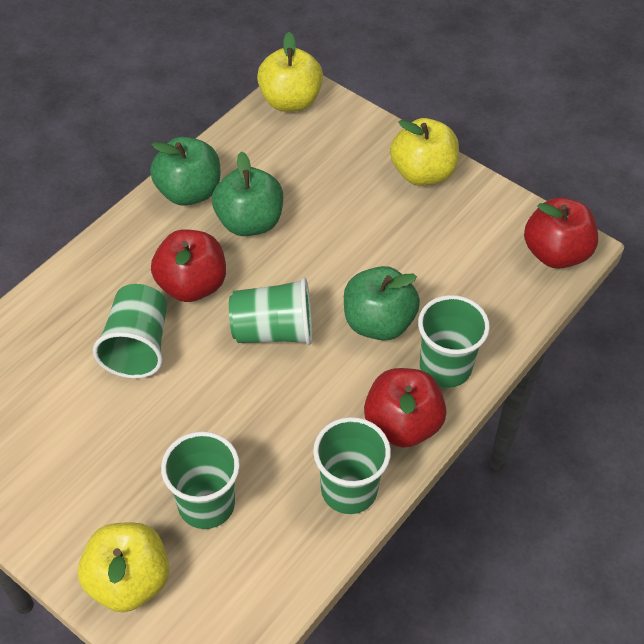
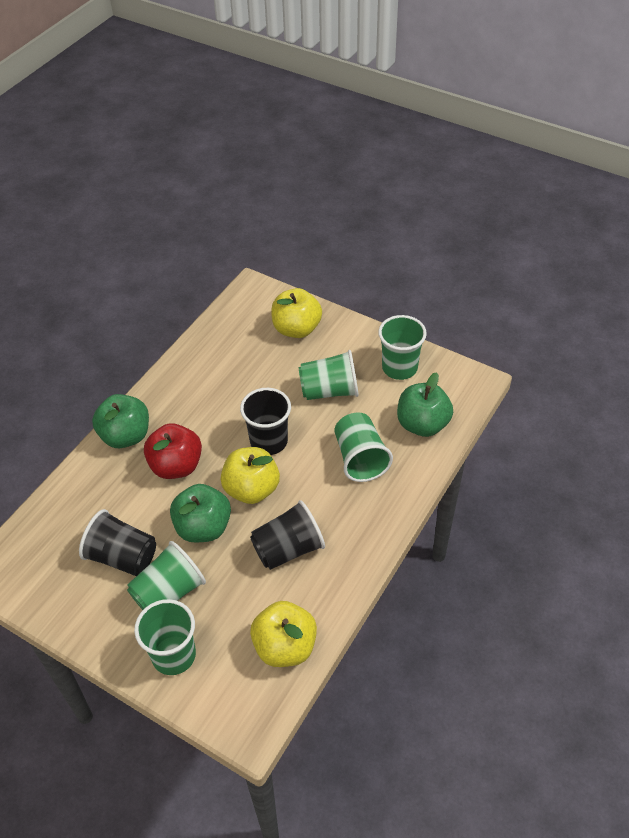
black cup: 0 -> 3
red apple: 3 -> 1

